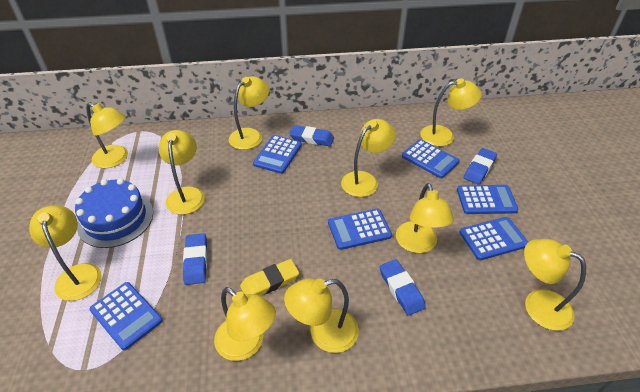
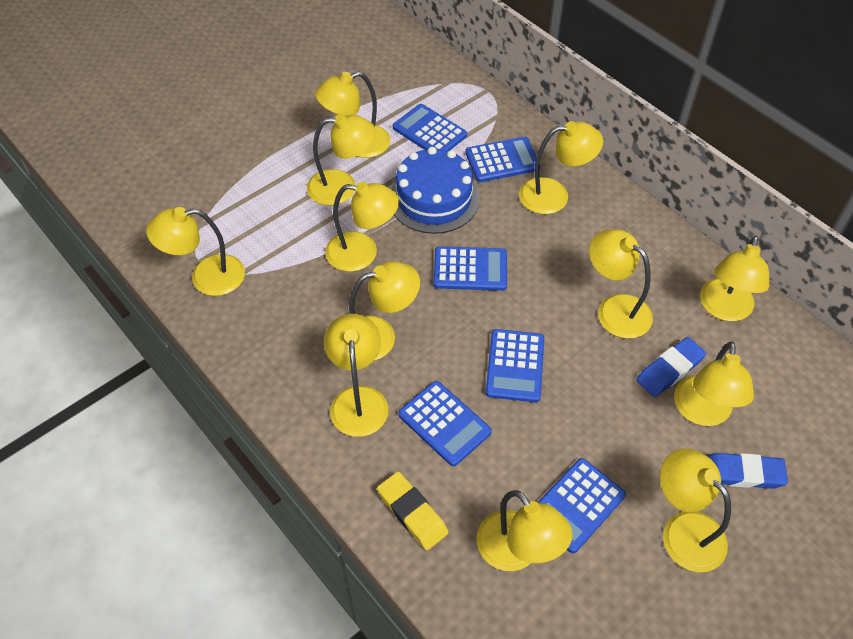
blue eraser: 4 -> 2
yellow lamp: 10 -> 12

